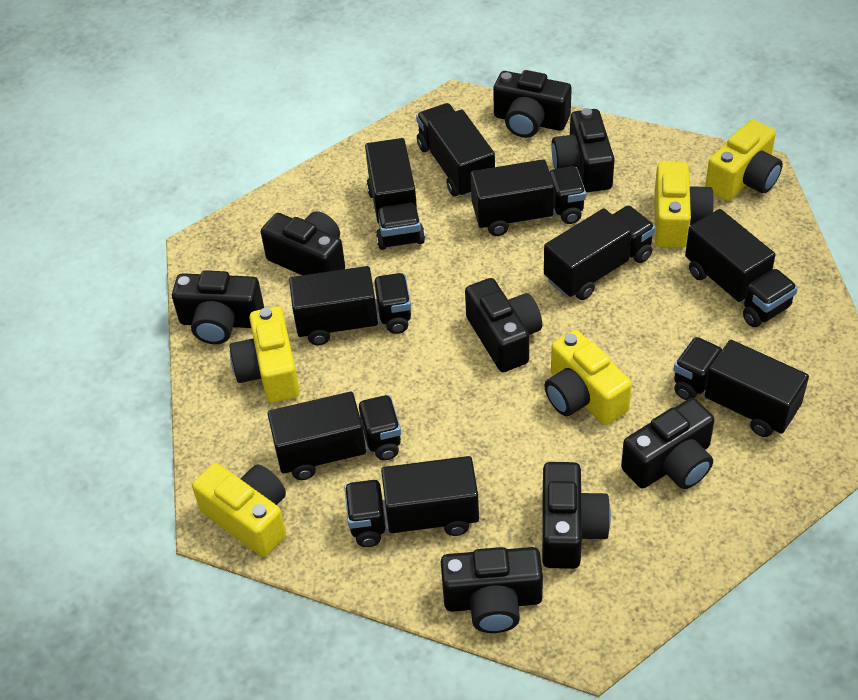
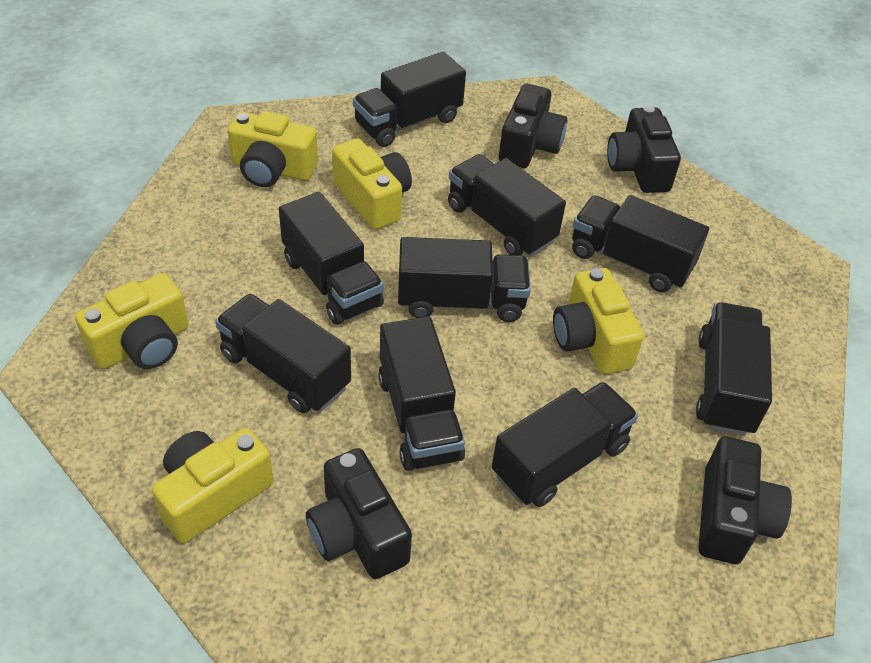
black camera: 8 -> 4

